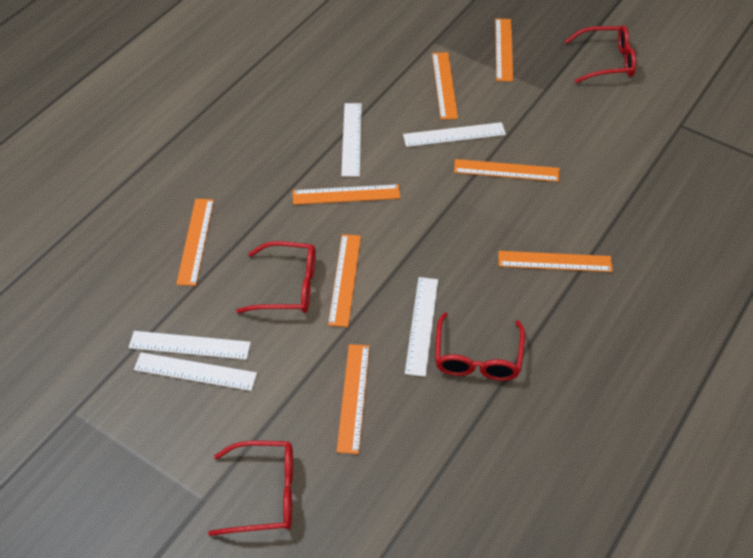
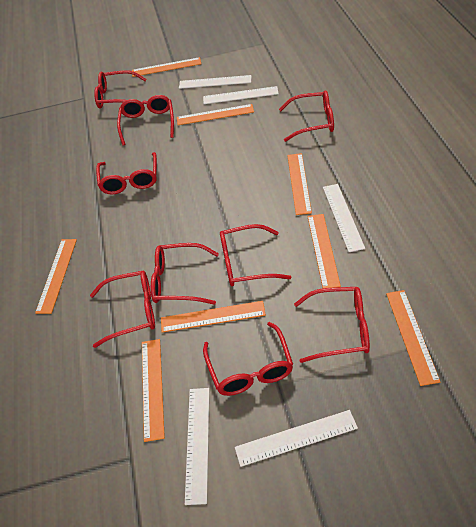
red glasses: 4 -> 9

